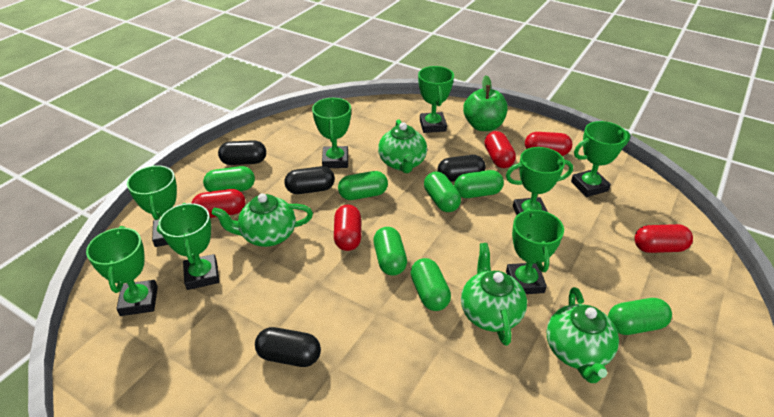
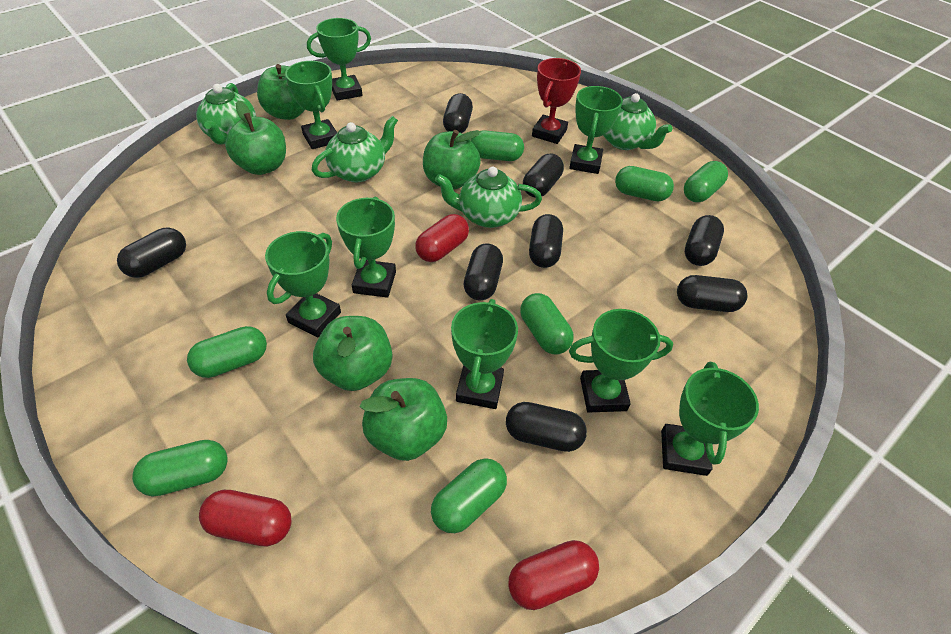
black capsule: 4 -> 8
green apple: 1 -> 5
red capsule: 5 -> 3
red trophy: 0 -> 1

